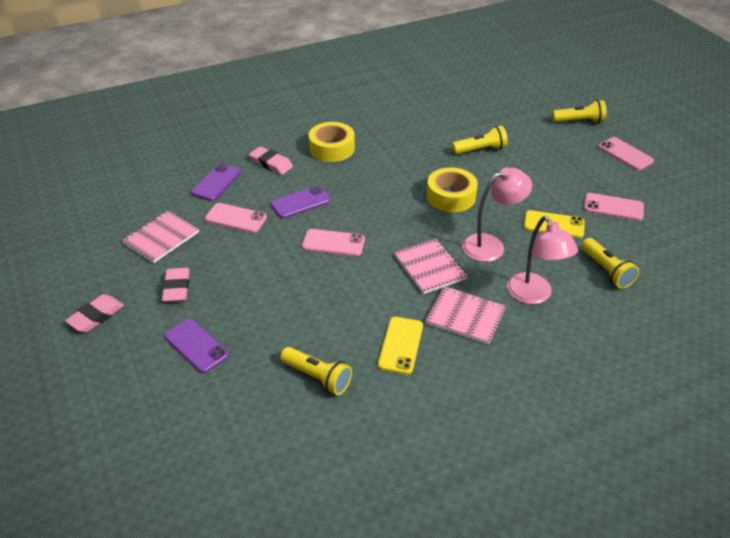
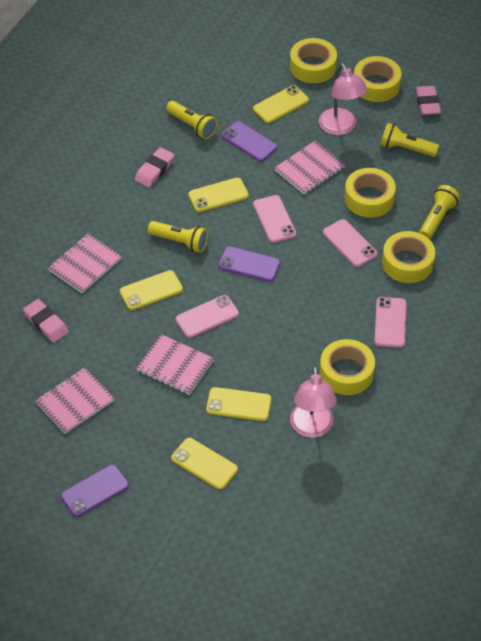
pink notebook: 3 -> 4
yellow phone: 2 -> 5
yellow tape: 2 -> 5

